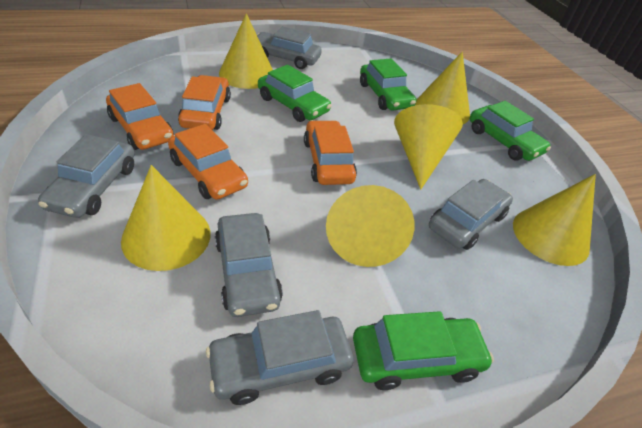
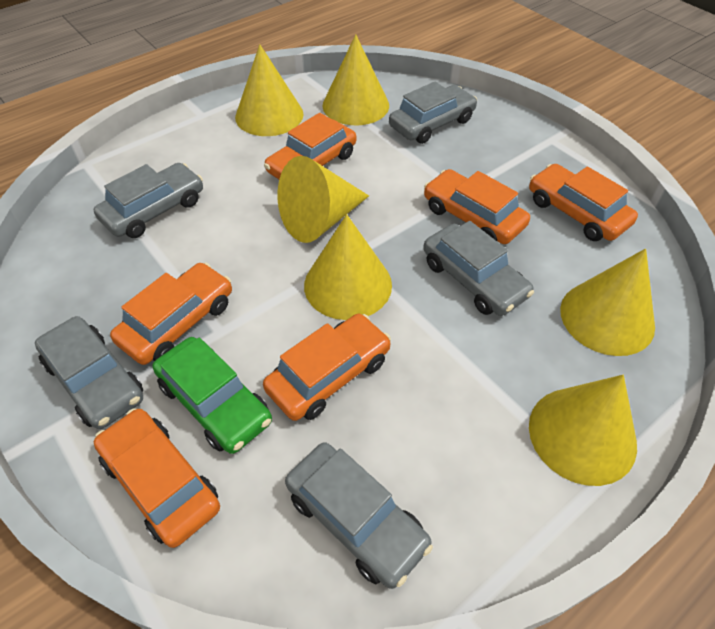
green car: 4 -> 1
orange car: 4 -> 6

